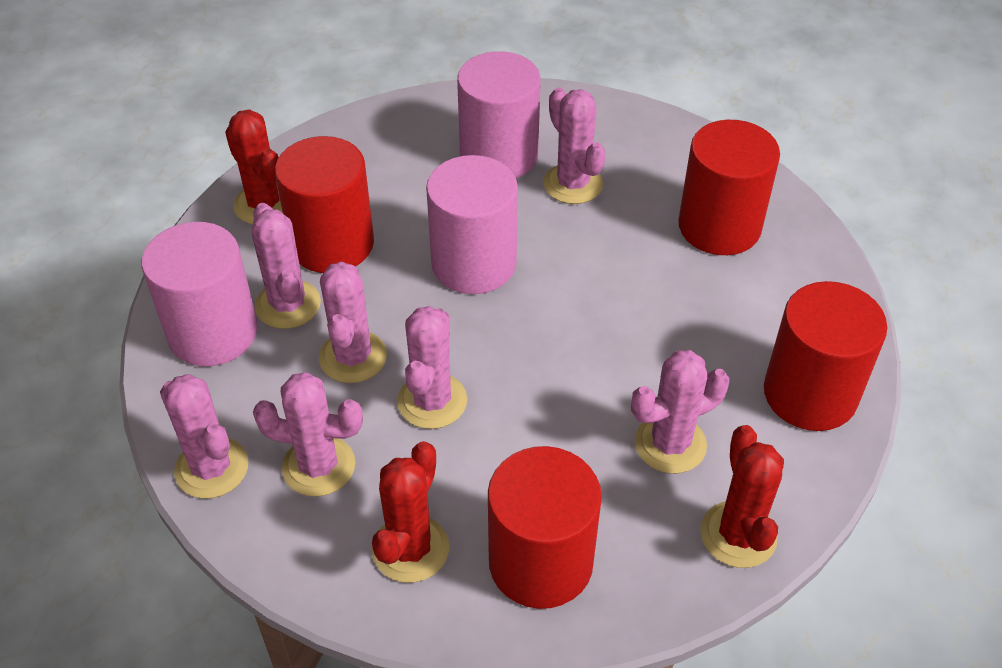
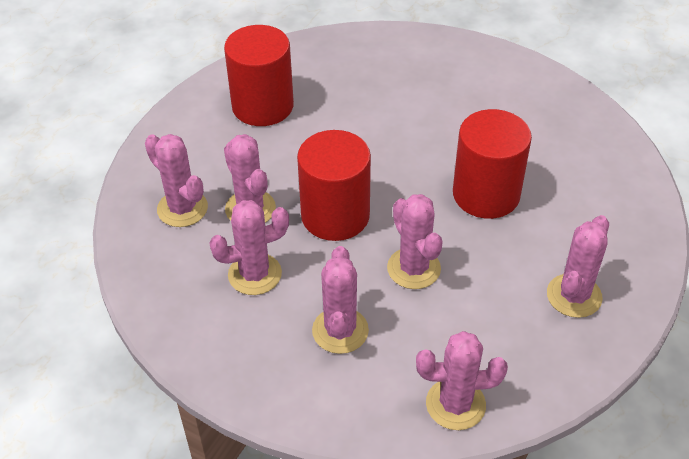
pink cylinder: 3 -> 0
red cactus: 3 -> 0
red cylinder: 4 -> 3

